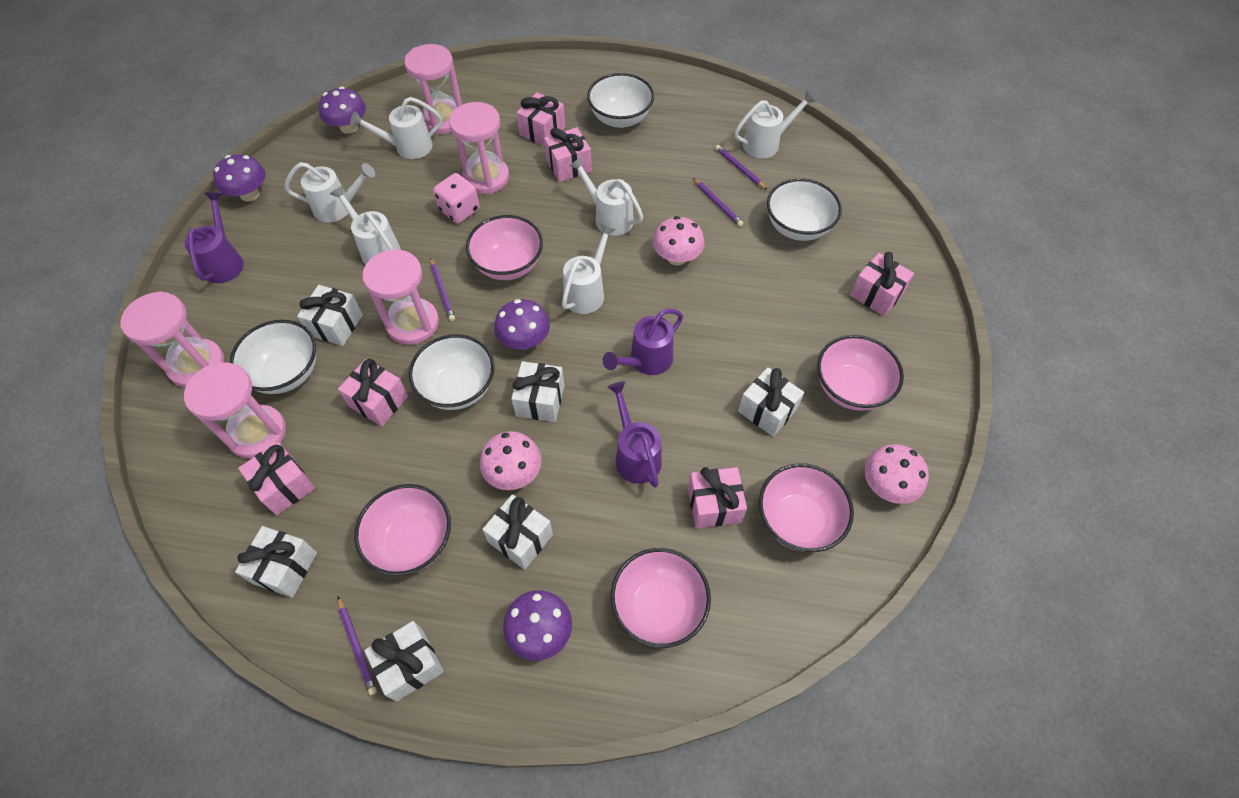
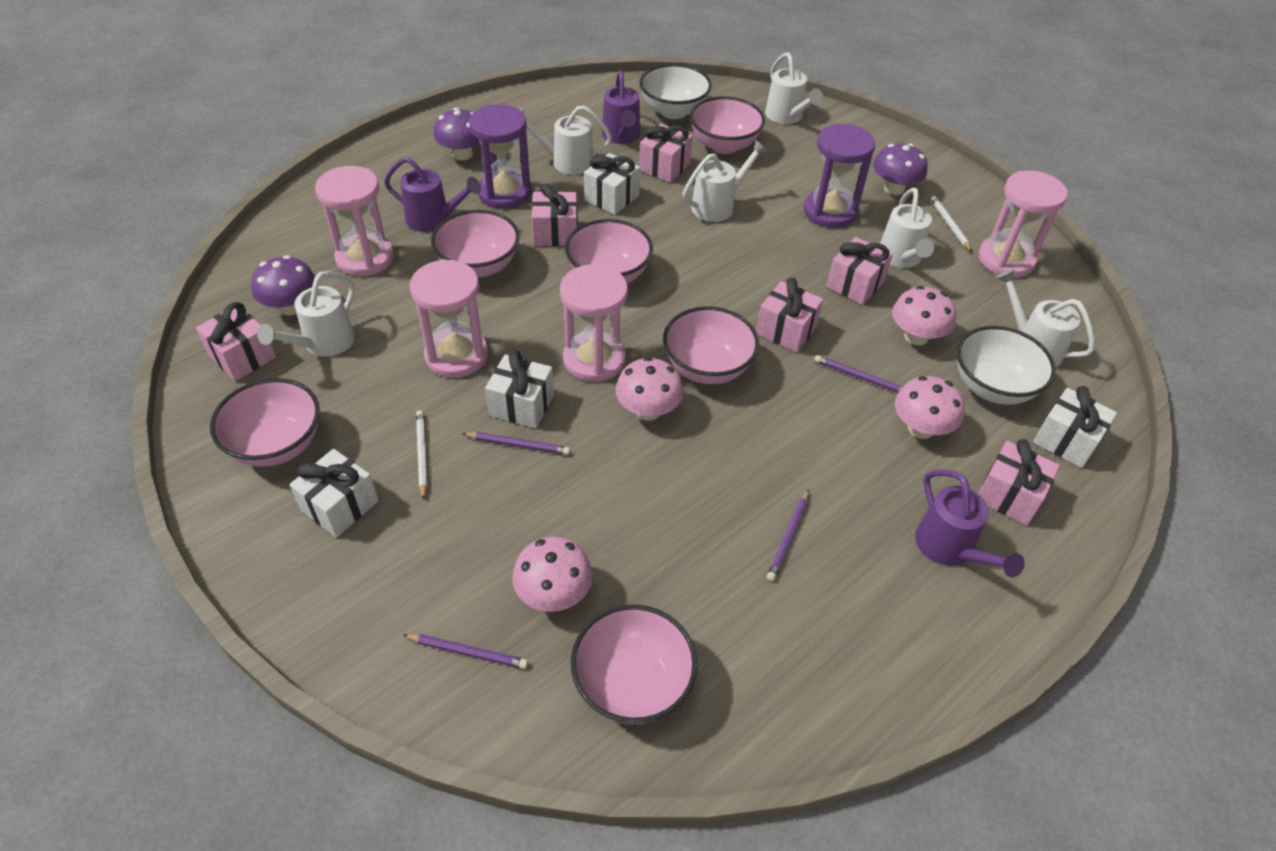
pink bowl: 5 -> 6
pink dice: 1 -> 0
pink hourglass: 5 -> 4
pink mushroom: 3 -> 4
purple hourglass: 0 -> 2
purple mushroom: 4 -> 3
white bowl: 4 -> 2
white gift: 6 -> 4
white pencil: 0 -> 2

